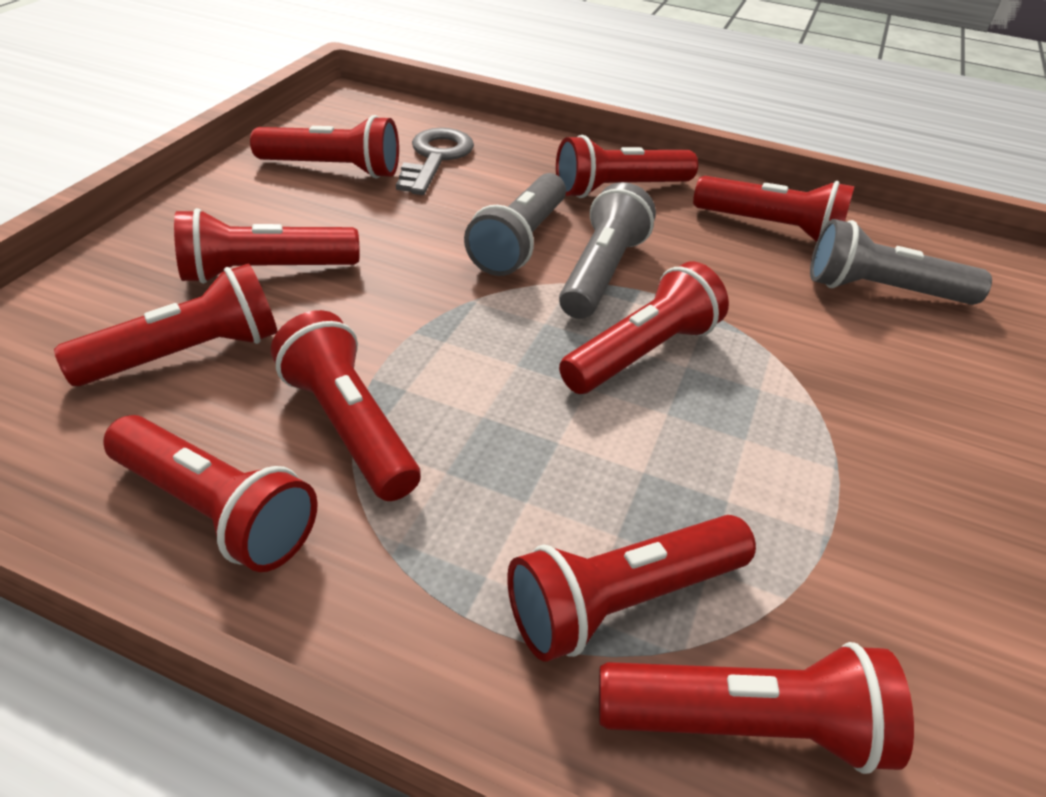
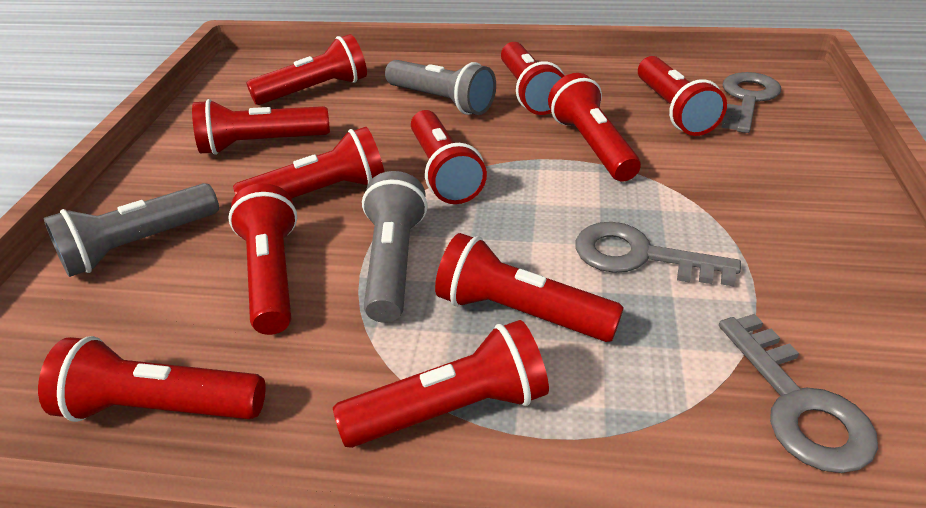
grey key: 1 -> 3
red flashlight: 10 -> 11

